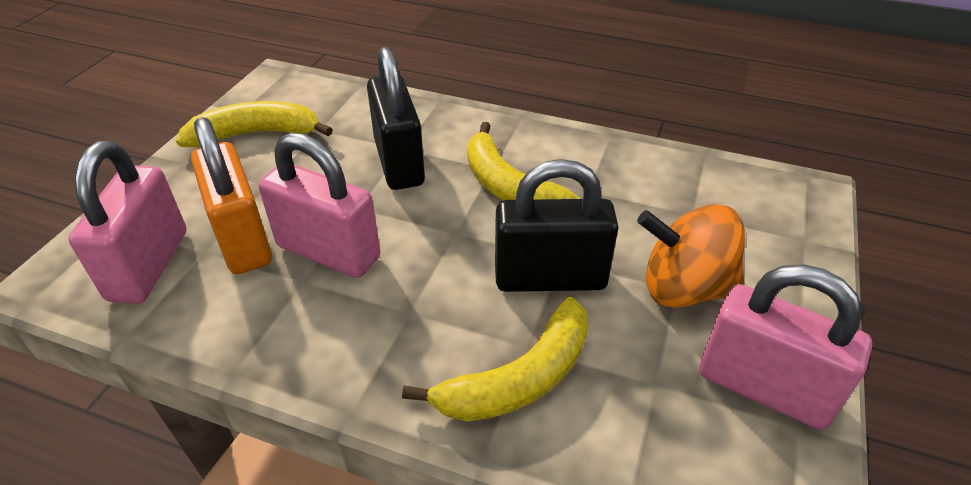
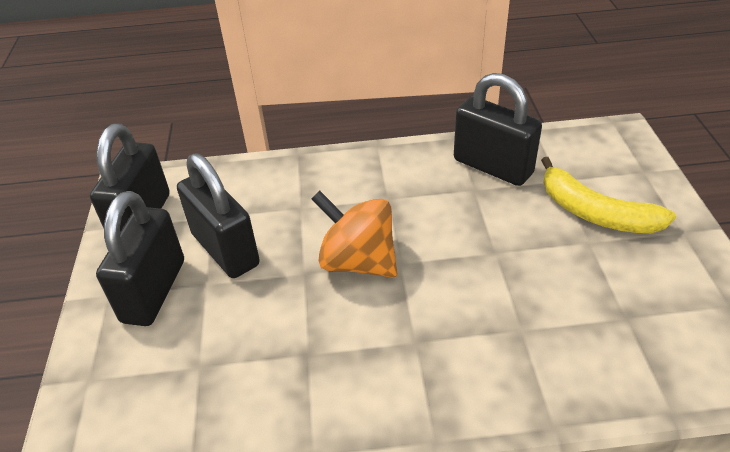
black padlock: 2 -> 4
orange padlock: 1 -> 0
pink padlock: 3 -> 0
yellow banana: 3 -> 1

